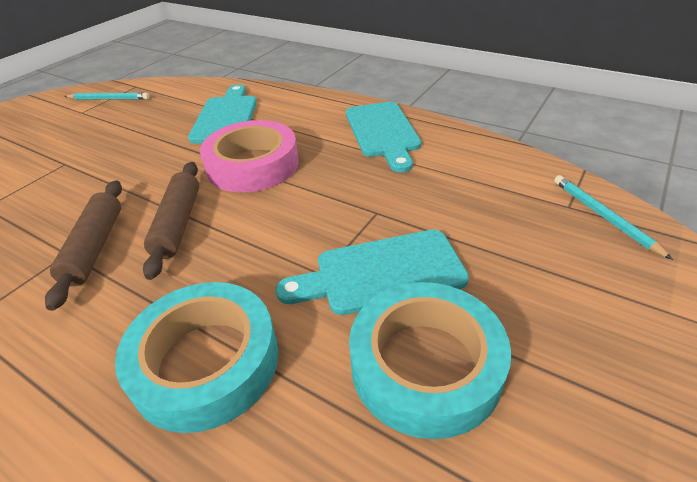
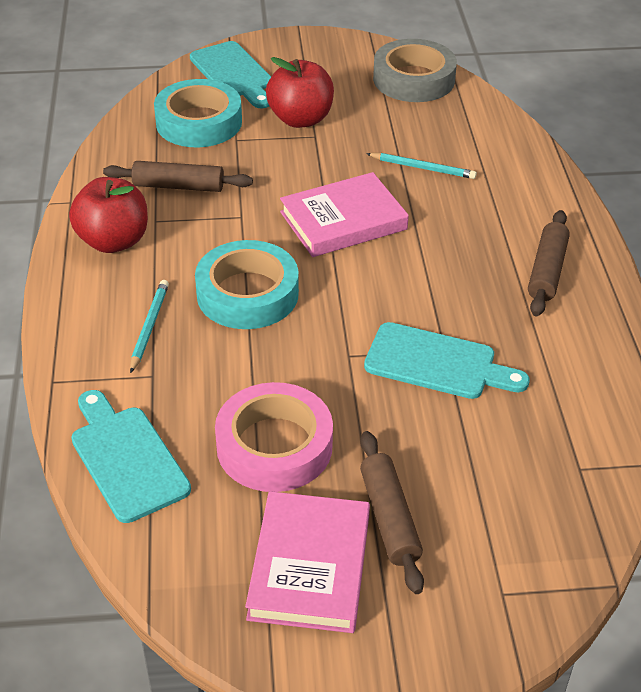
brown rolling pin: 2 -> 3
grey tape: 0 -> 1
pink book: 0 -> 2
red apple: 0 -> 2

